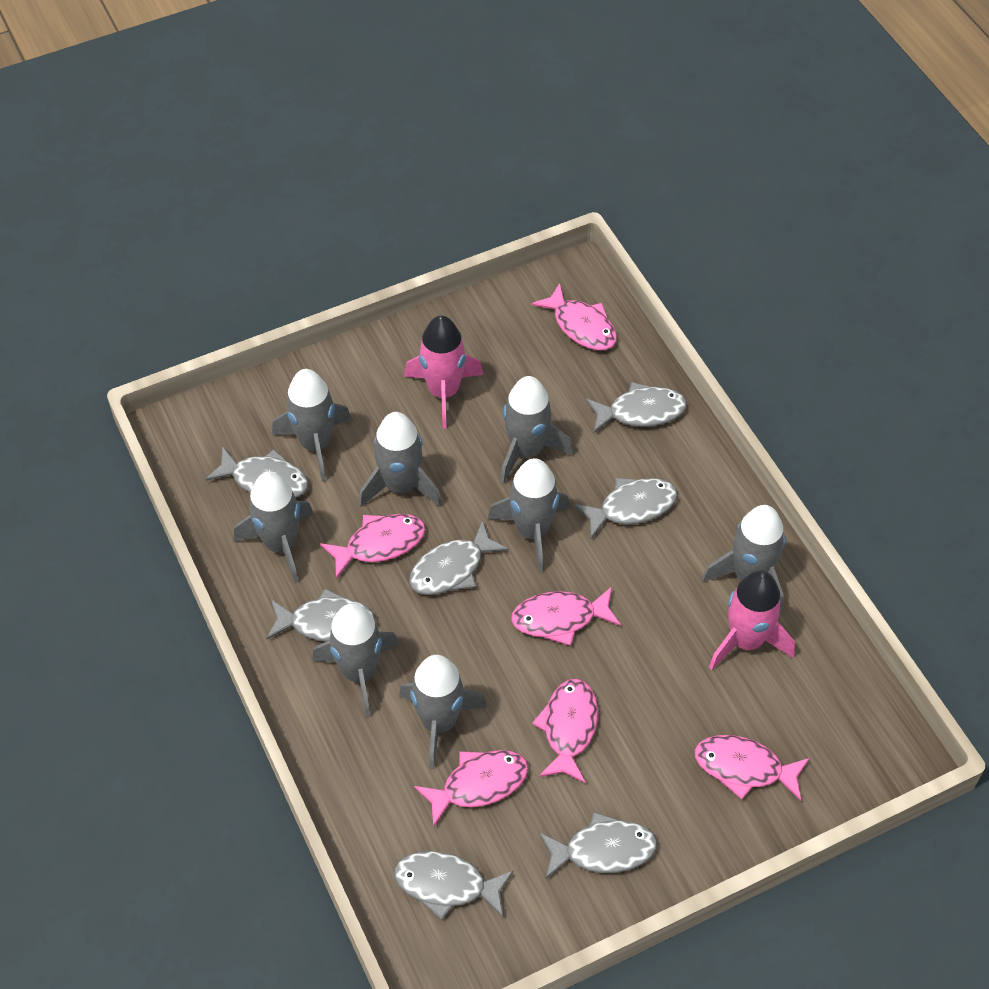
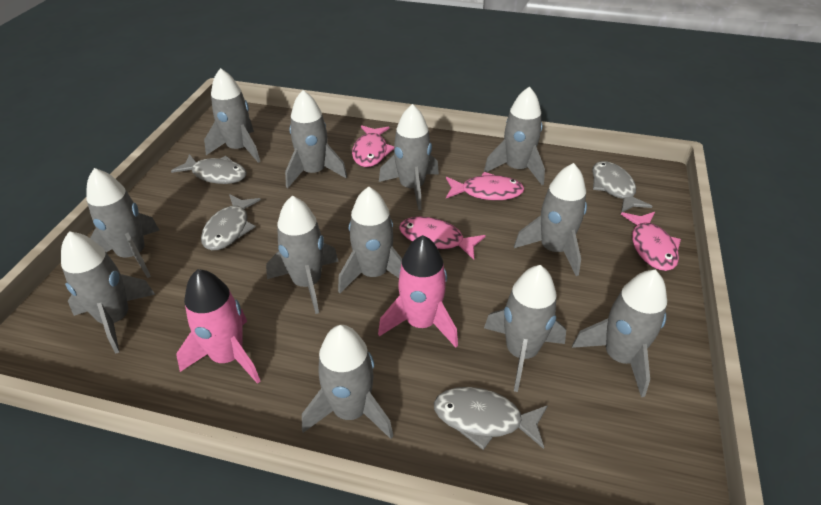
grey fish: 7 -> 4
grey rocket: 8 -> 12
pink fish: 6 -> 4

